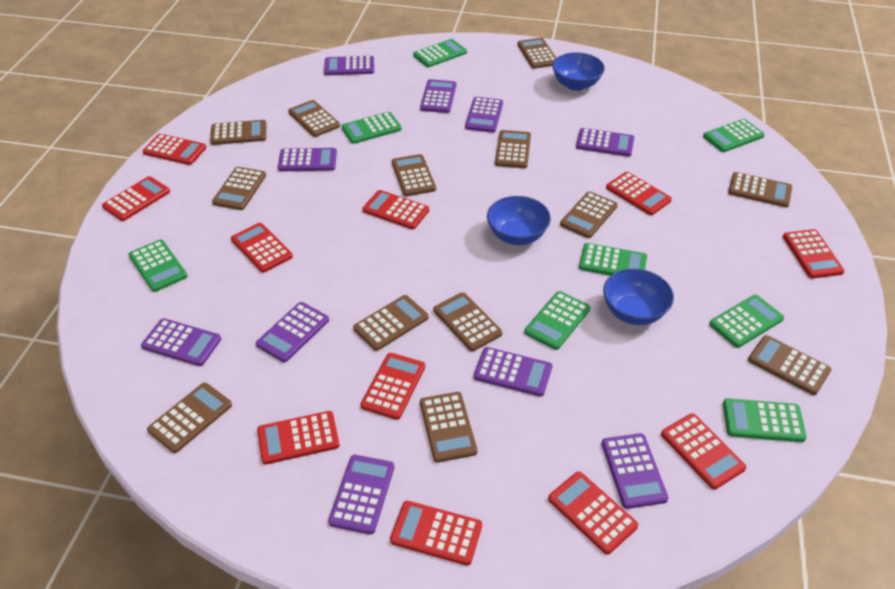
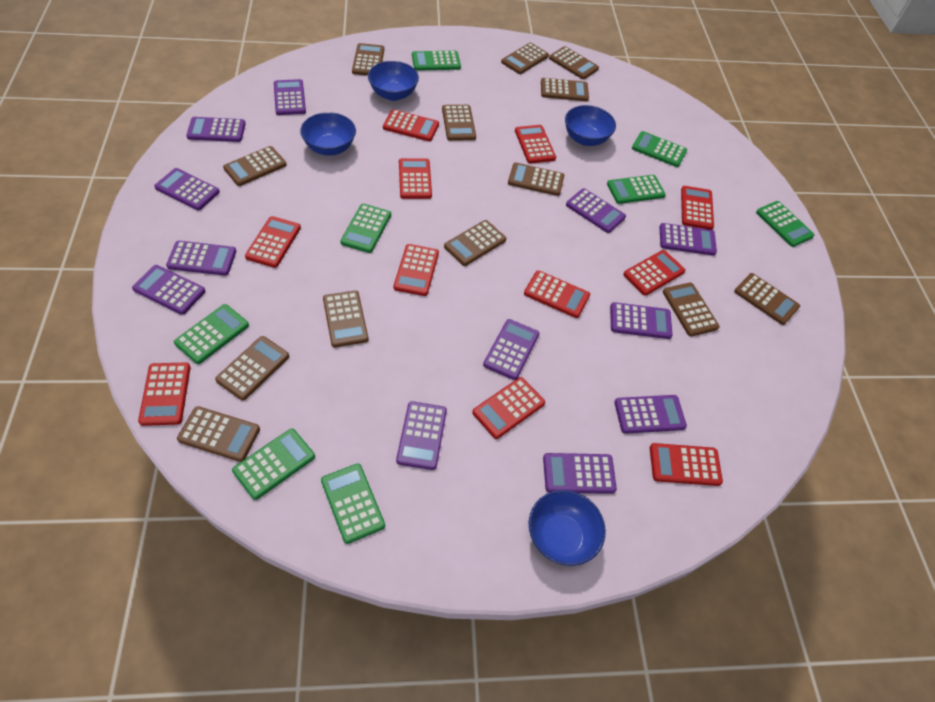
blue bowl: 3 -> 4
purple calculator: 10 -> 12

